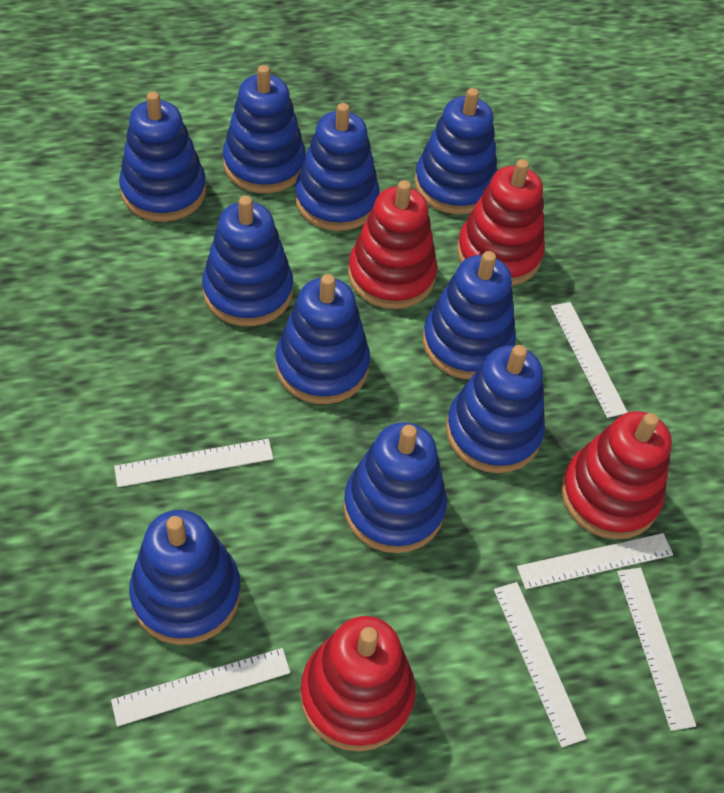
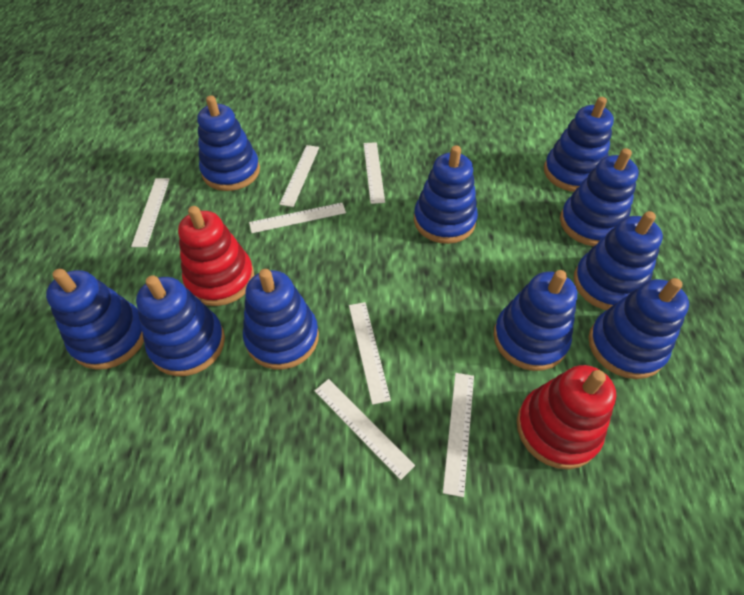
red stacking toy: 4 -> 2
white ruler: 6 -> 7

